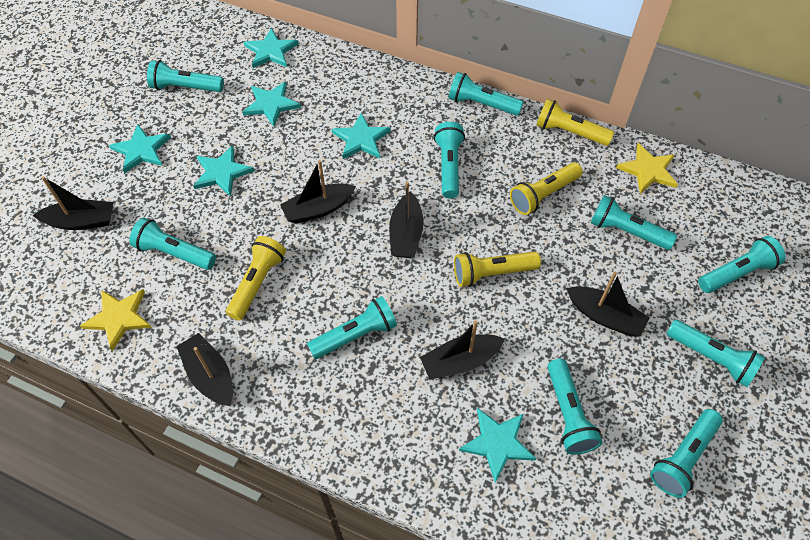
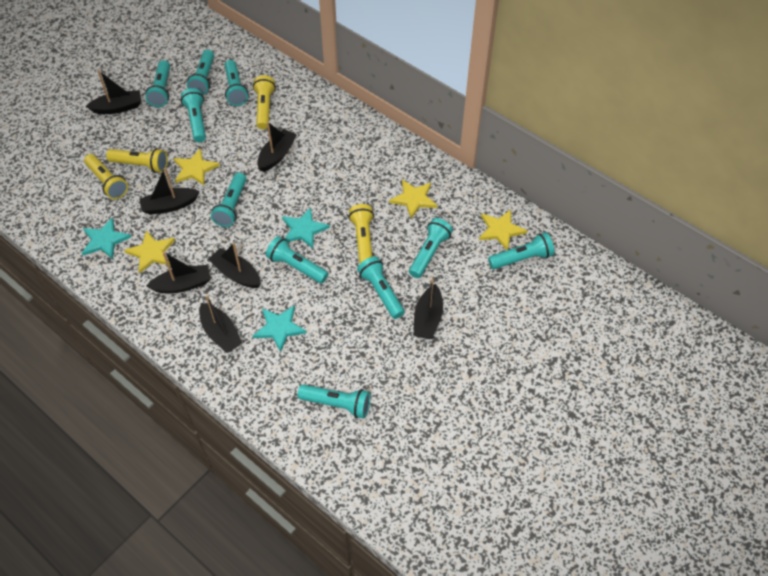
black boat: 6 -> 7
turquoise star: 6 -> 3
yellow star: 2 -> 4

